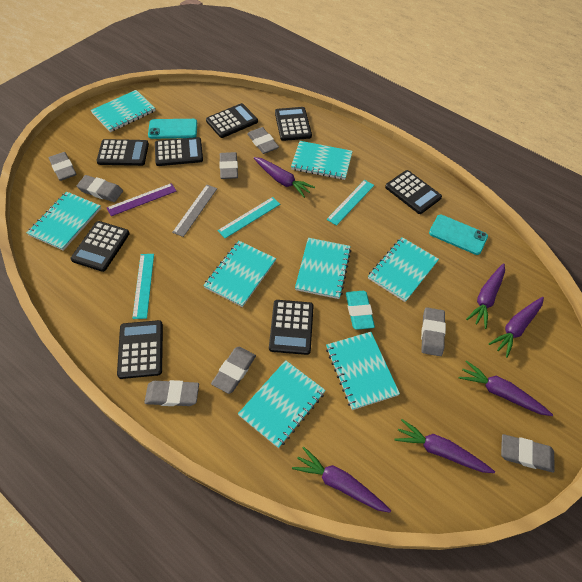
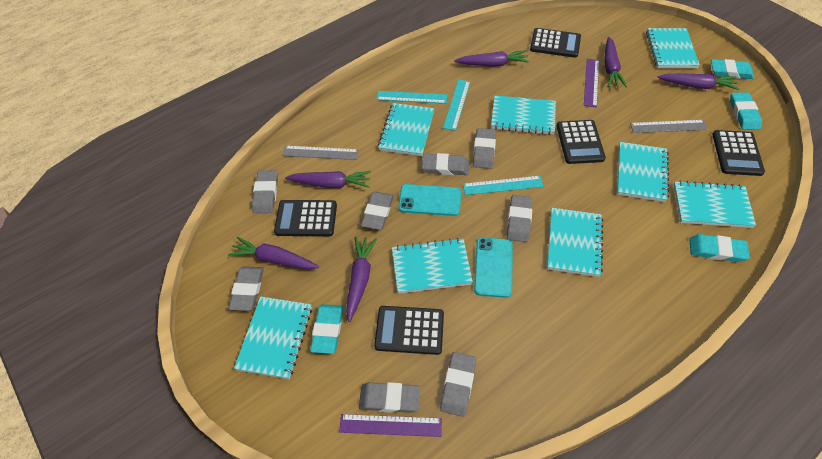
black calculator: 8 -> 5
grey ruler: 1 -> 2
purple ruler: 1 -> 2
turquoise eraser: 1 -> 4

